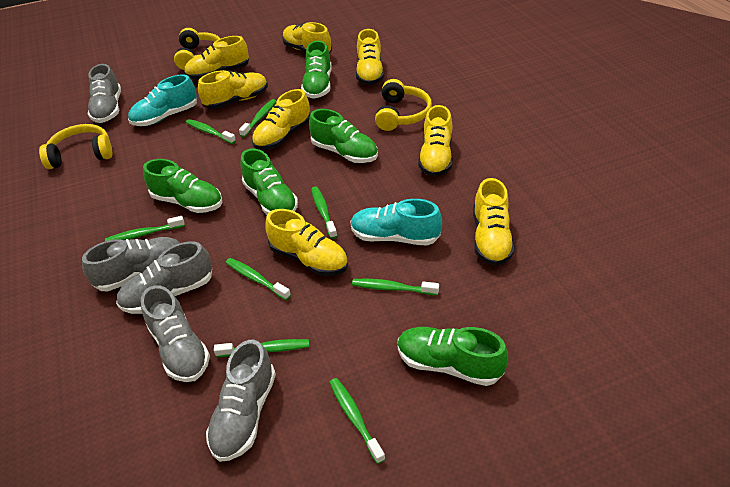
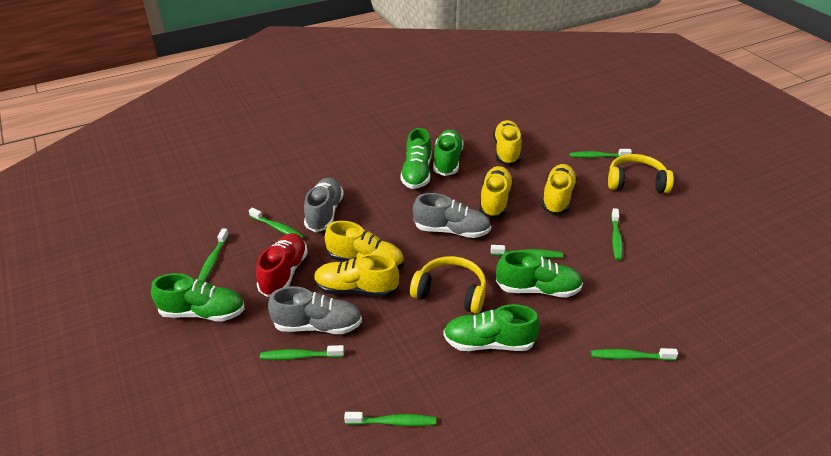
grey shoe: 5 -> 3
red shoe: 0 -> 1
turquoise shoe: 2 -> 0
yellow headphones: 3 -> 2
yellow shoe: 8 -> 5

